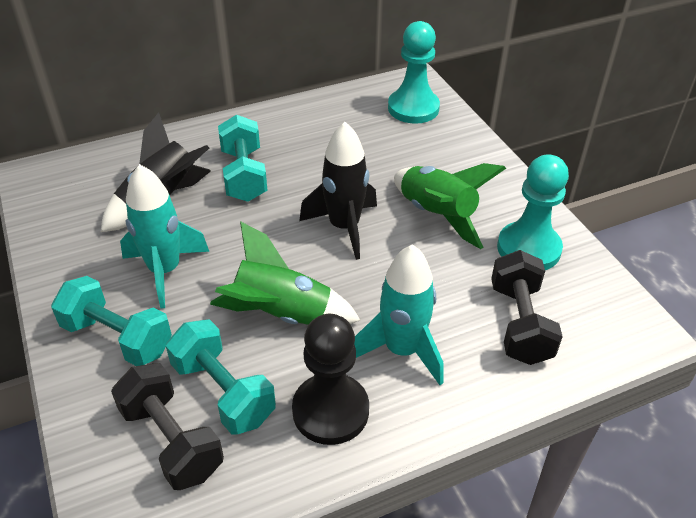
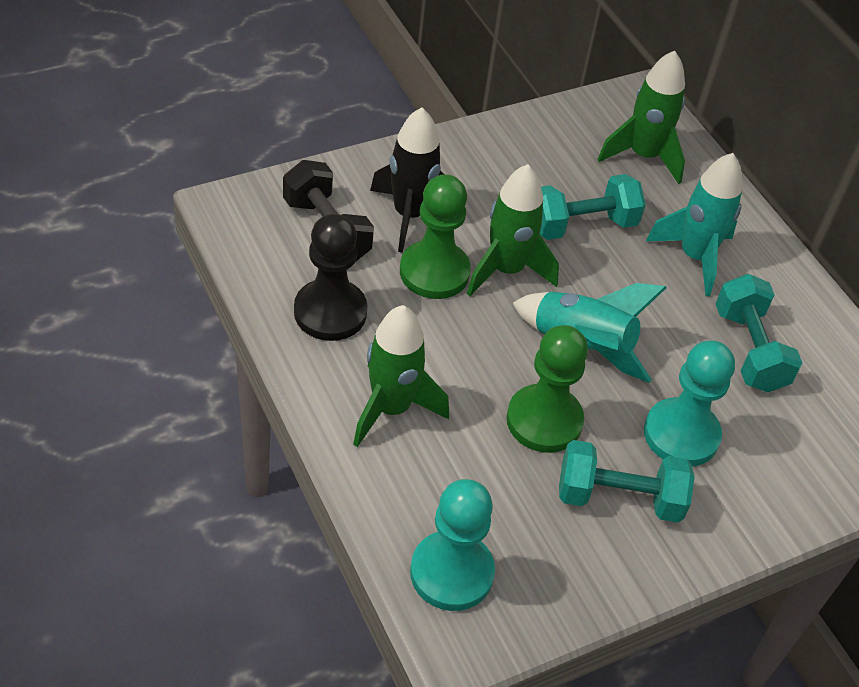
black dumbbell: 2 -> 1
black rocket: 2 -> 1
green pawn: 0 -> 2
green rocket: 2 -> 3

